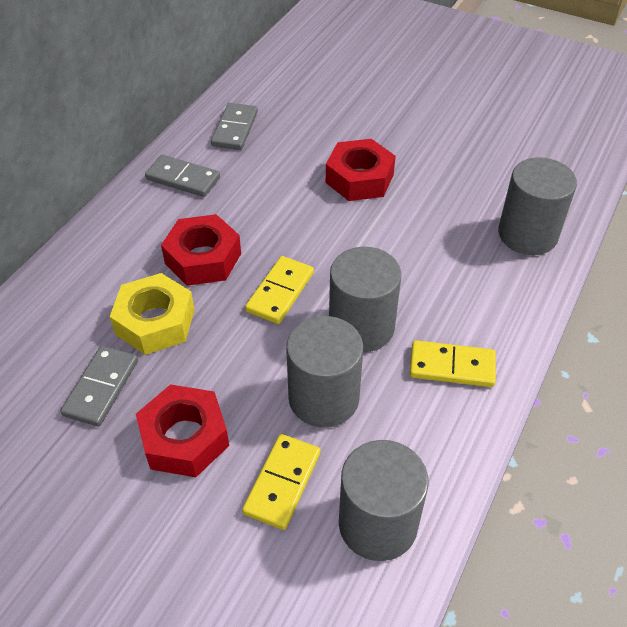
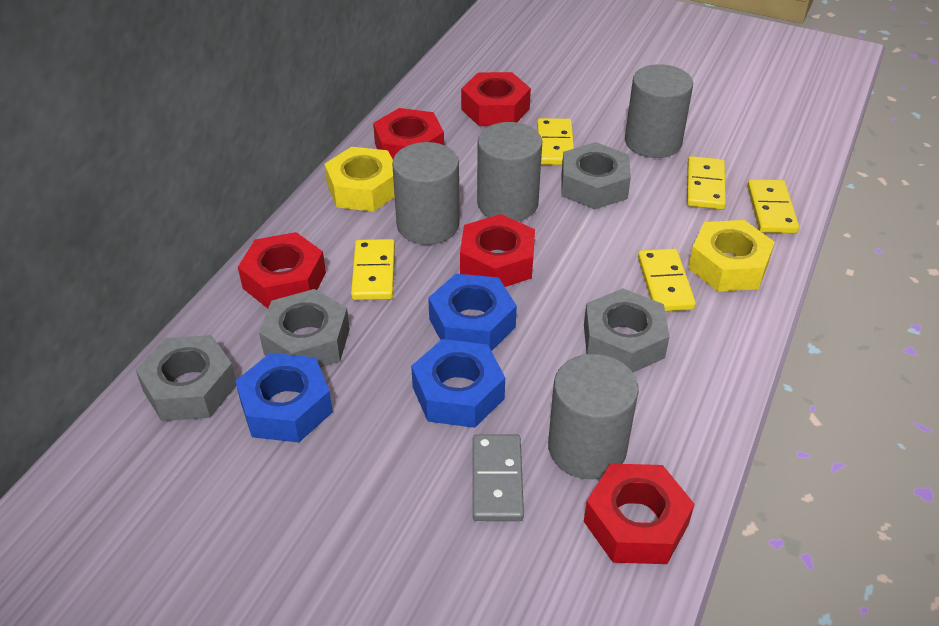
blue nut: 0 -> 3
grey domino: 3 -> 1
grey nut: 0 -> 4
red nut: 3 -> 5
yellow domino: 3 -> 5
yellow nut: 1 -> 2

